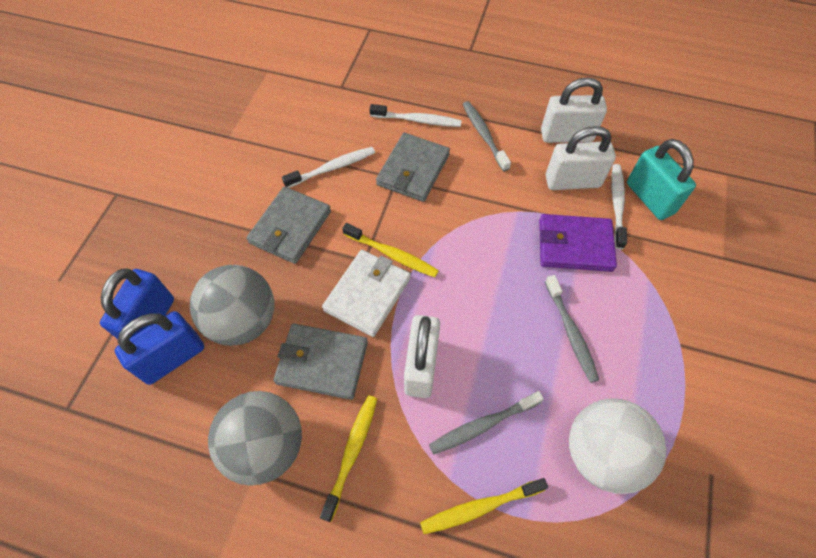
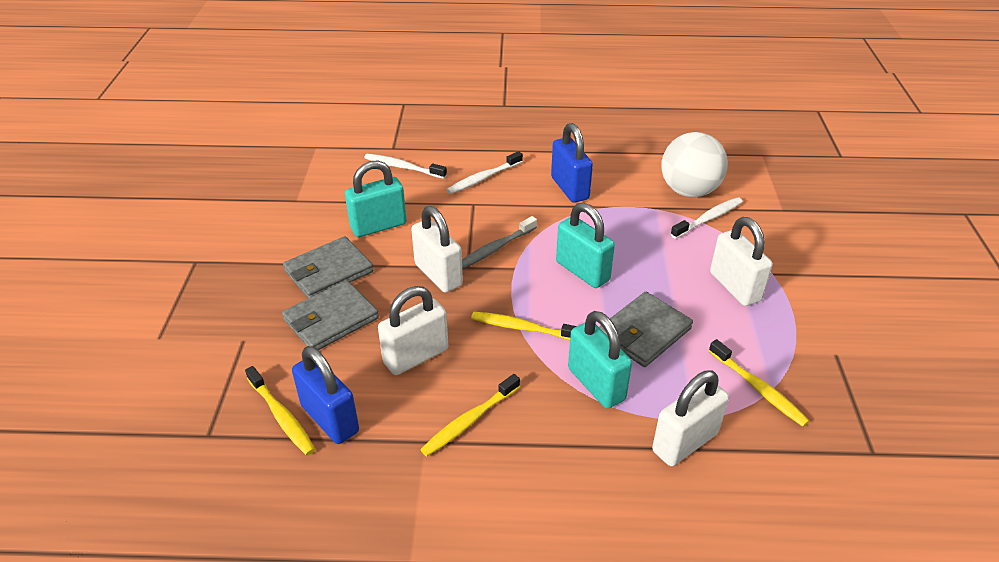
grey ball: 2 -> 0
grey toothbrush: 3 -> 1
purple wallet: 1 -> 0
turquoise padlock: 1 -> 3
white padlock: 3 -> 4
white wallet: 1 -> 0
yellow toothbrush: 3 -> 4

